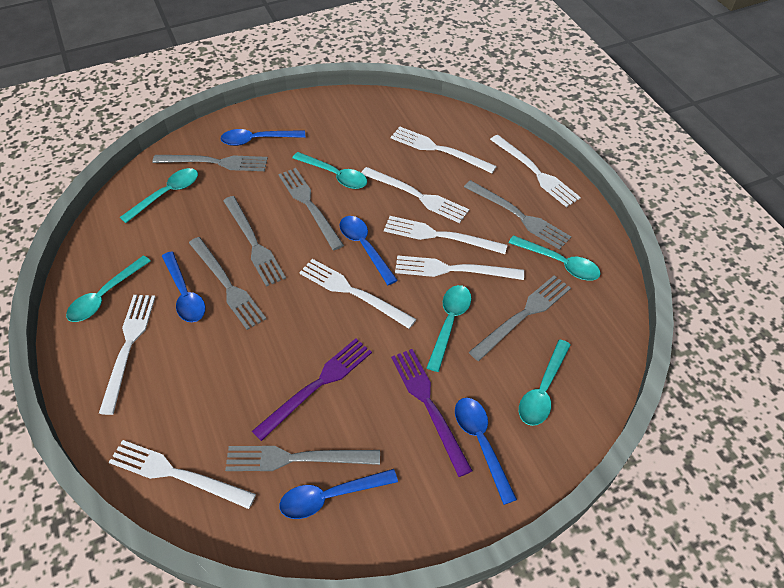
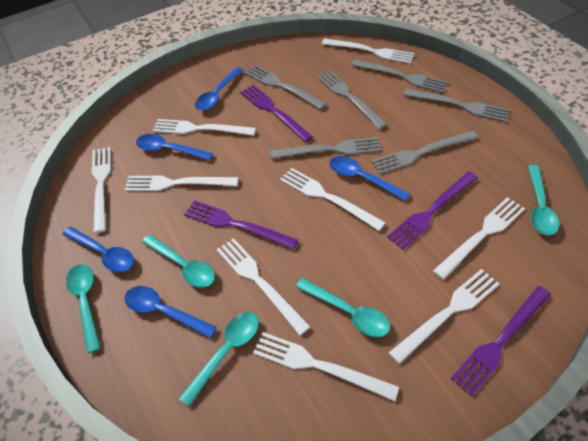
grey fork: 7 -> 6
purple fork: 2 -> 4
turquoise spoon: 6 -> 5
white fork: 8 -> 9

